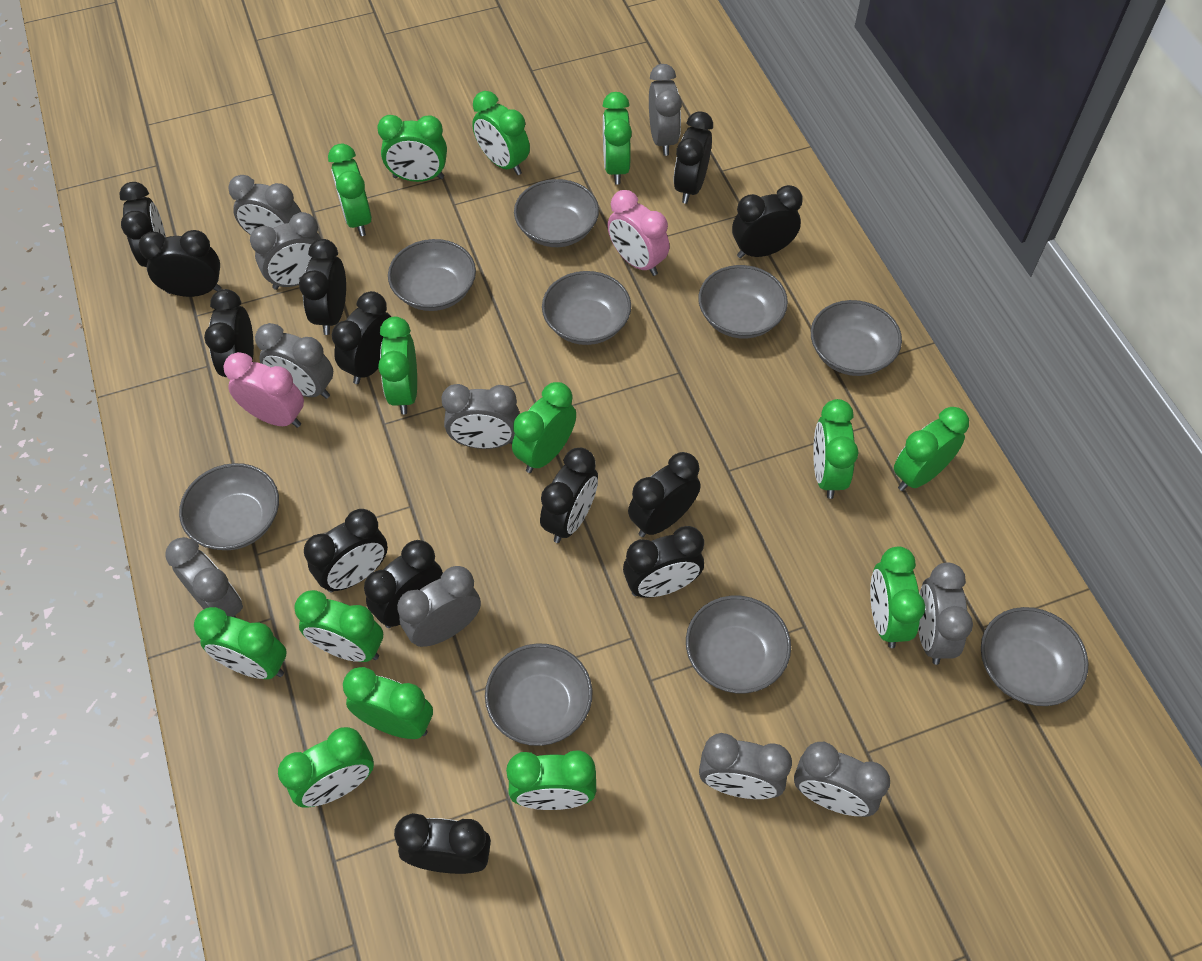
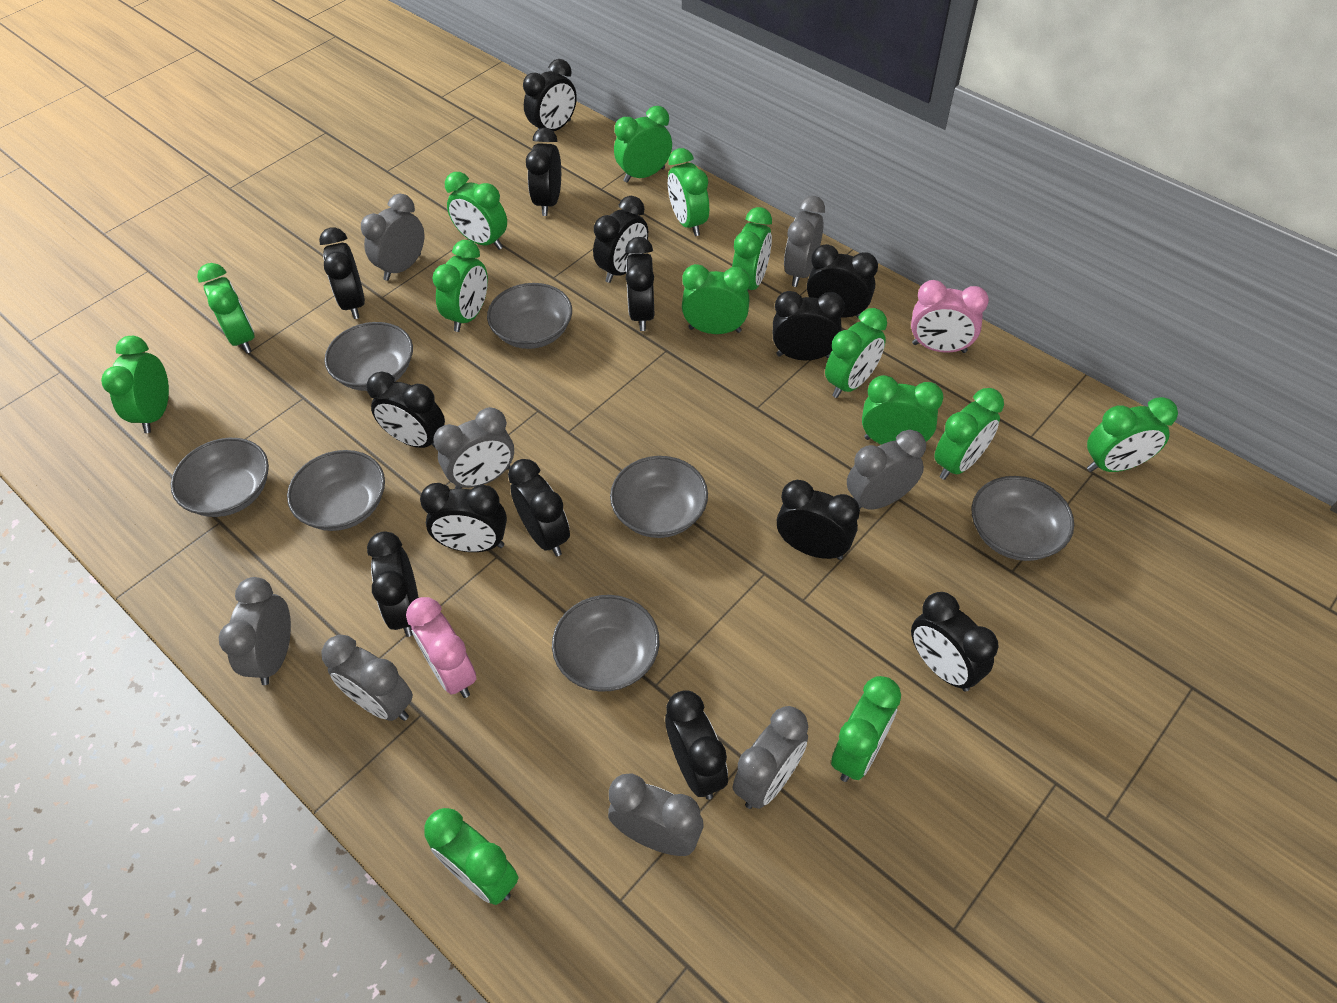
black clock: 13 -> 14
grey bowl: 9 -> 7
grey clock: 10 -> 8

